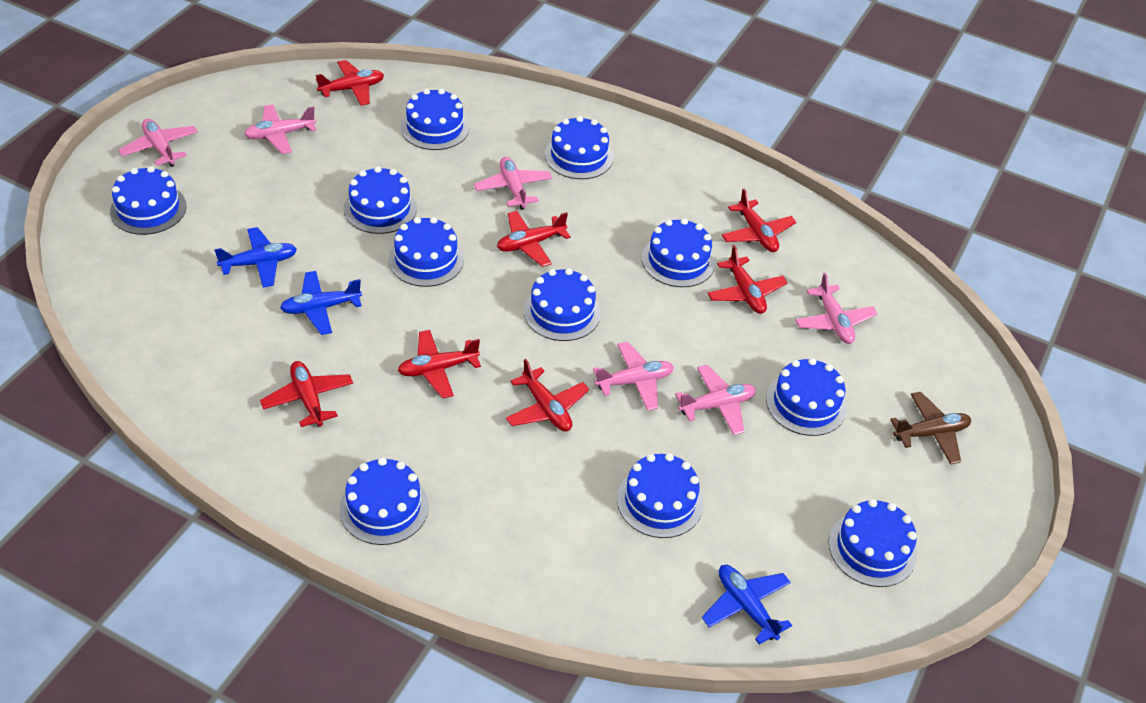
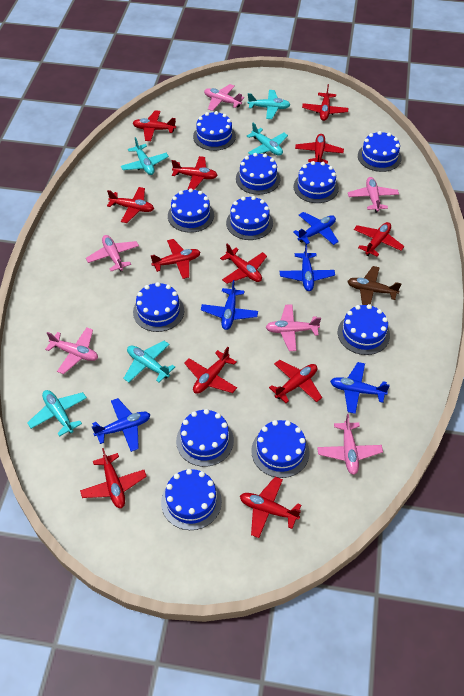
blue plane: 3 -> 5
red plane: 7 -> 12
turquoise plane: 0 -> 5

